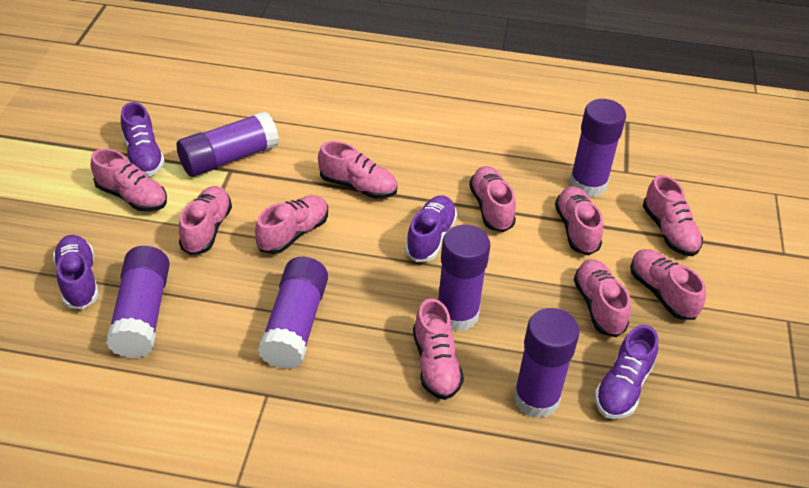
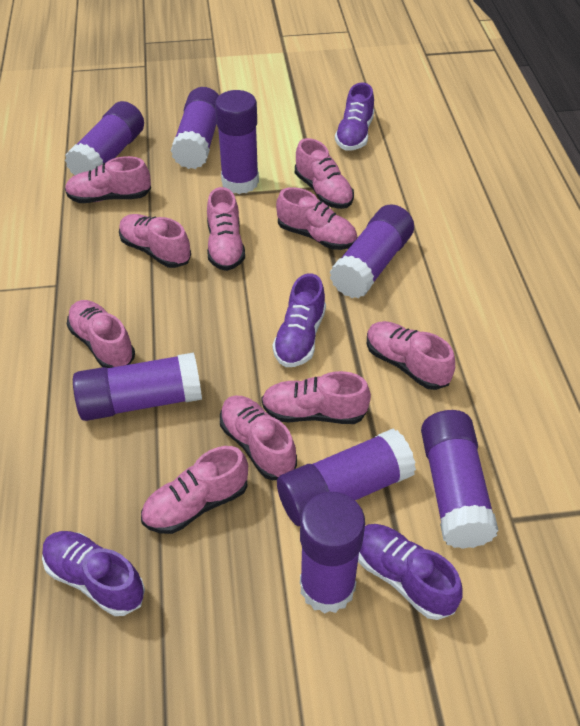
purple glue stick: 6 -> 8

